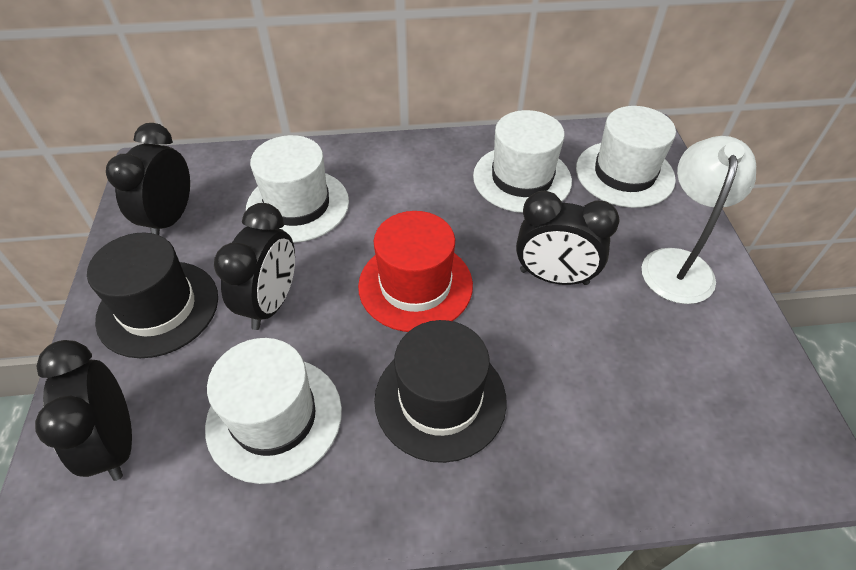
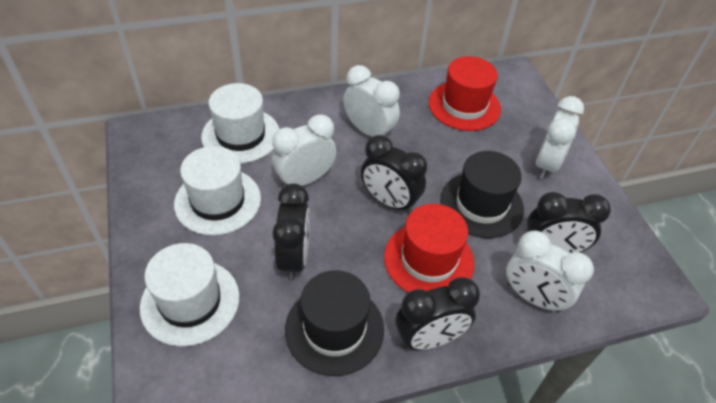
red hat: 1 -> 2
white clock: 0 -> 4
white hat: 4 -> 3
white lamp: 1 -> 0

